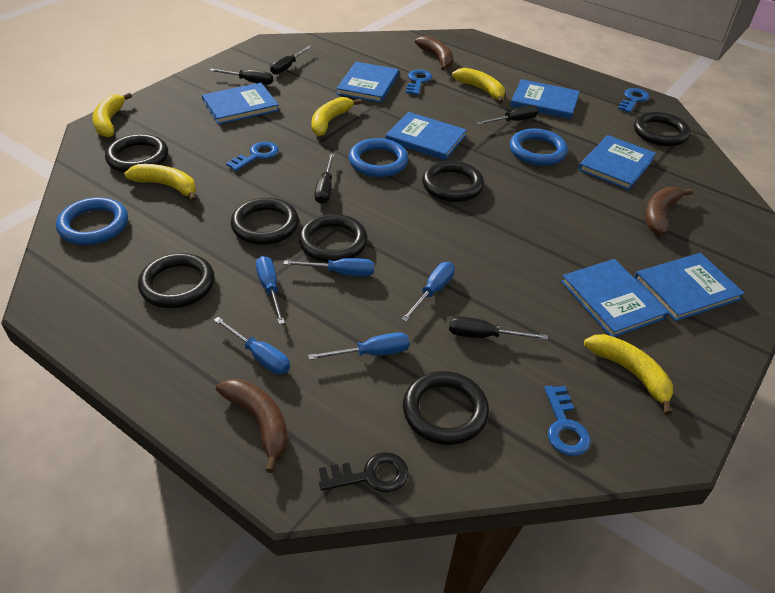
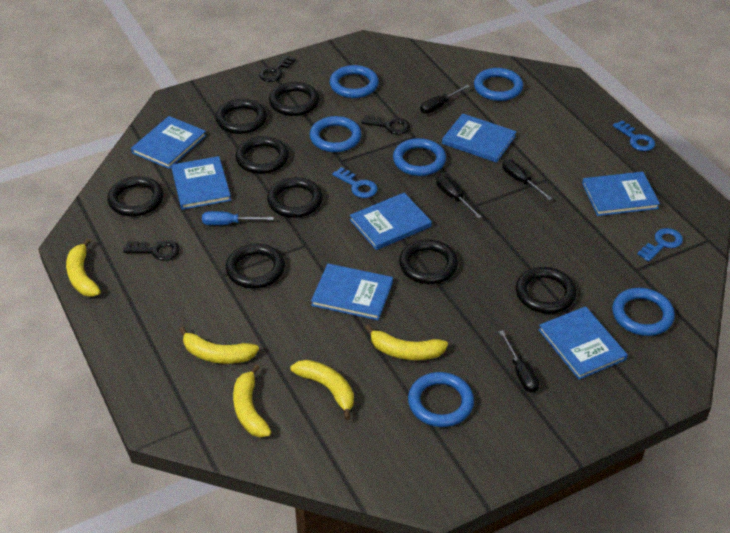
black key: 1 -> 3
black ring: 7 -> 8
black screwdriver: 5 -> 4
blue key: 4 -> 3
blue ring: 3 -> 6
blue screwdriver: 5 -> 1
brown banana: 3 -> 0

